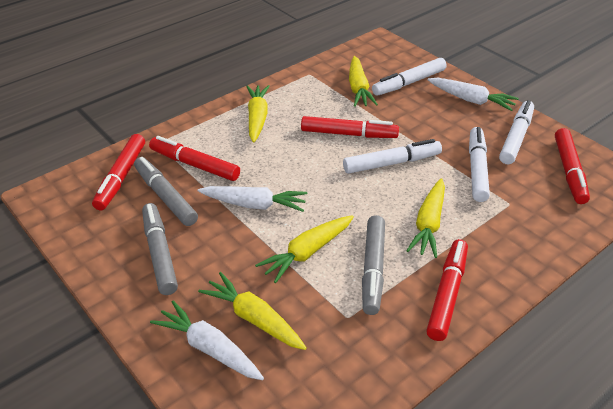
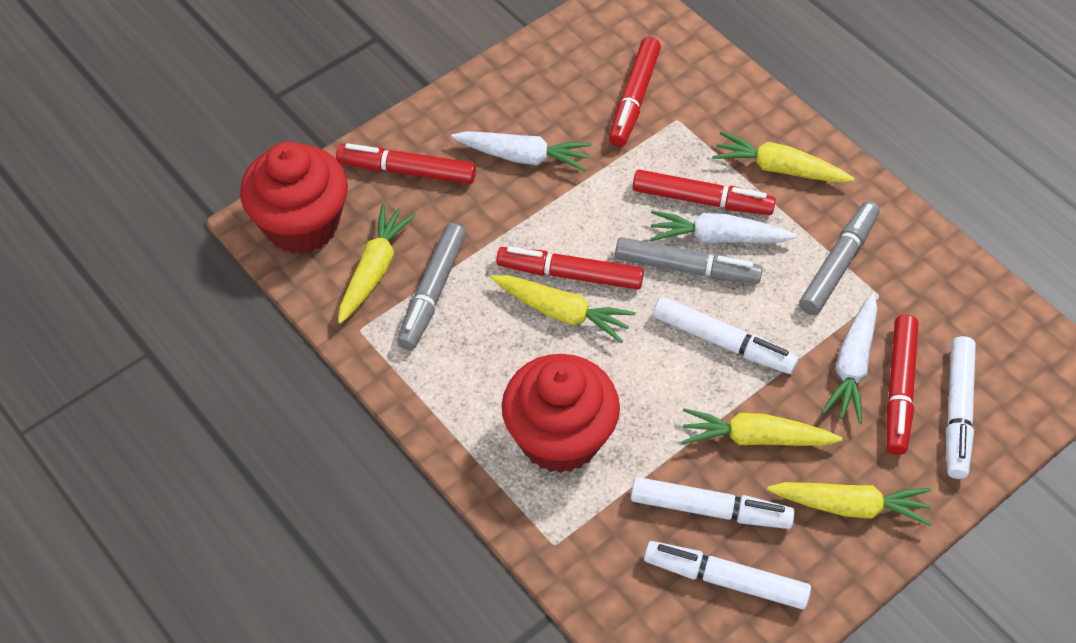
red cupcake: 0 -> 2

